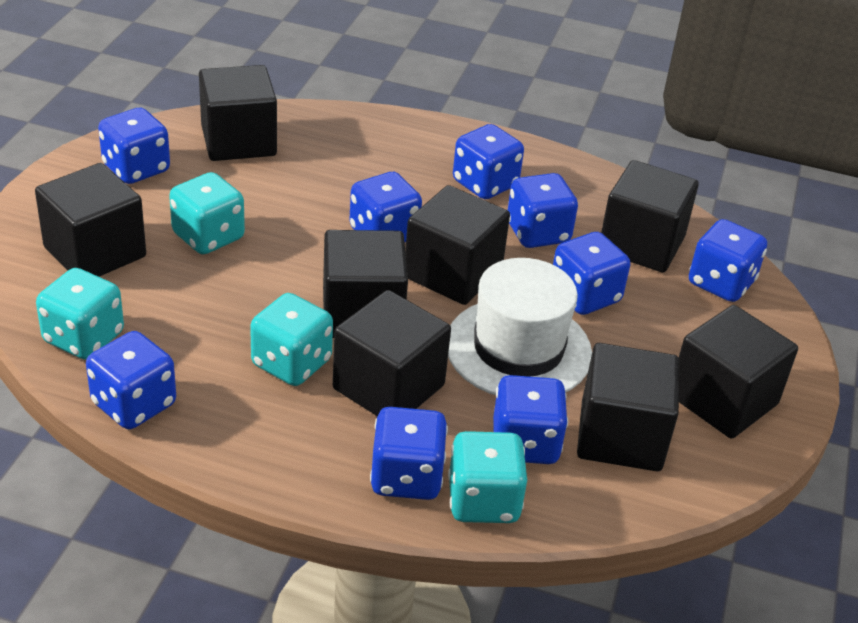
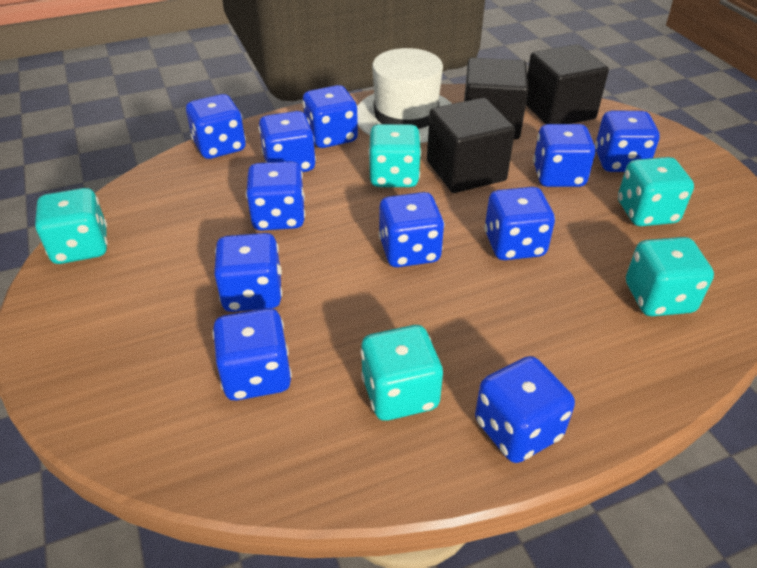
black cube: 8 -> 3
blue dice: 9 -> 11
turquoise dice: 4 -> 5

